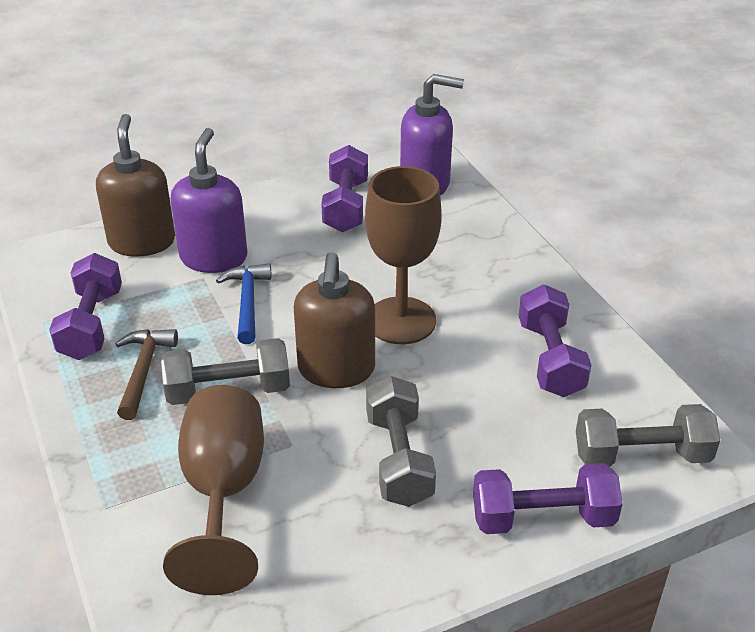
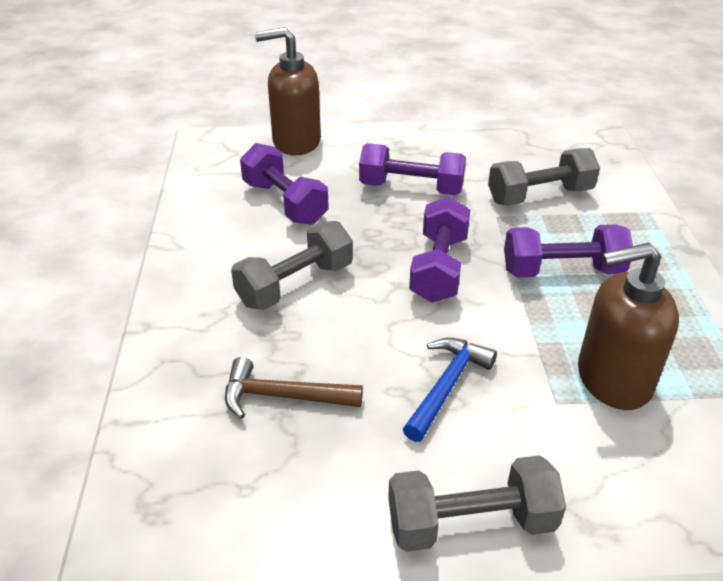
brown goblet: 2 -> 0
purple soap dispenser: 2 -> 0

